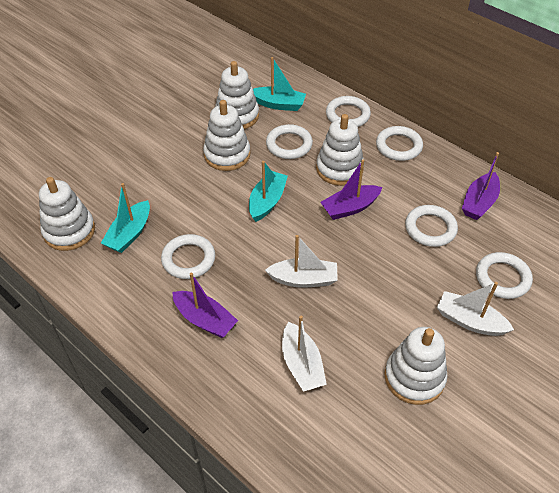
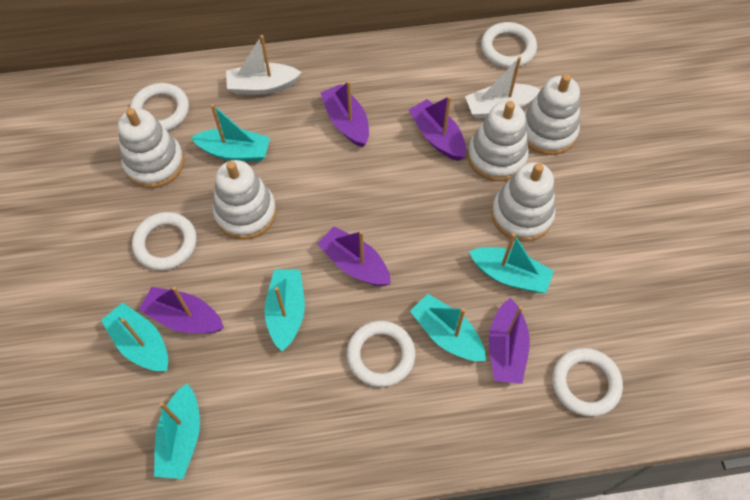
purple boat: 3 -> 5
turquoise boat: 3 -> 6
white boat: 3 -> 2
white ring: 6 -> 5

